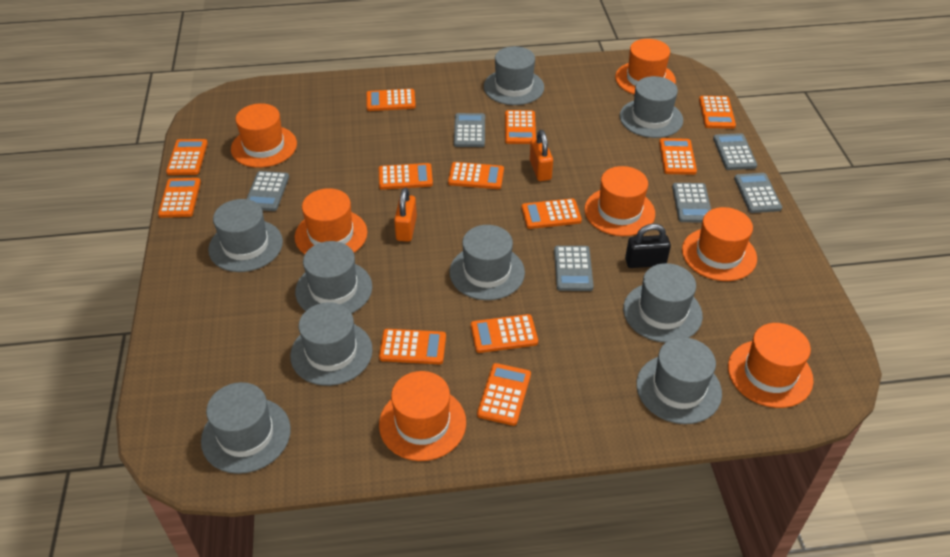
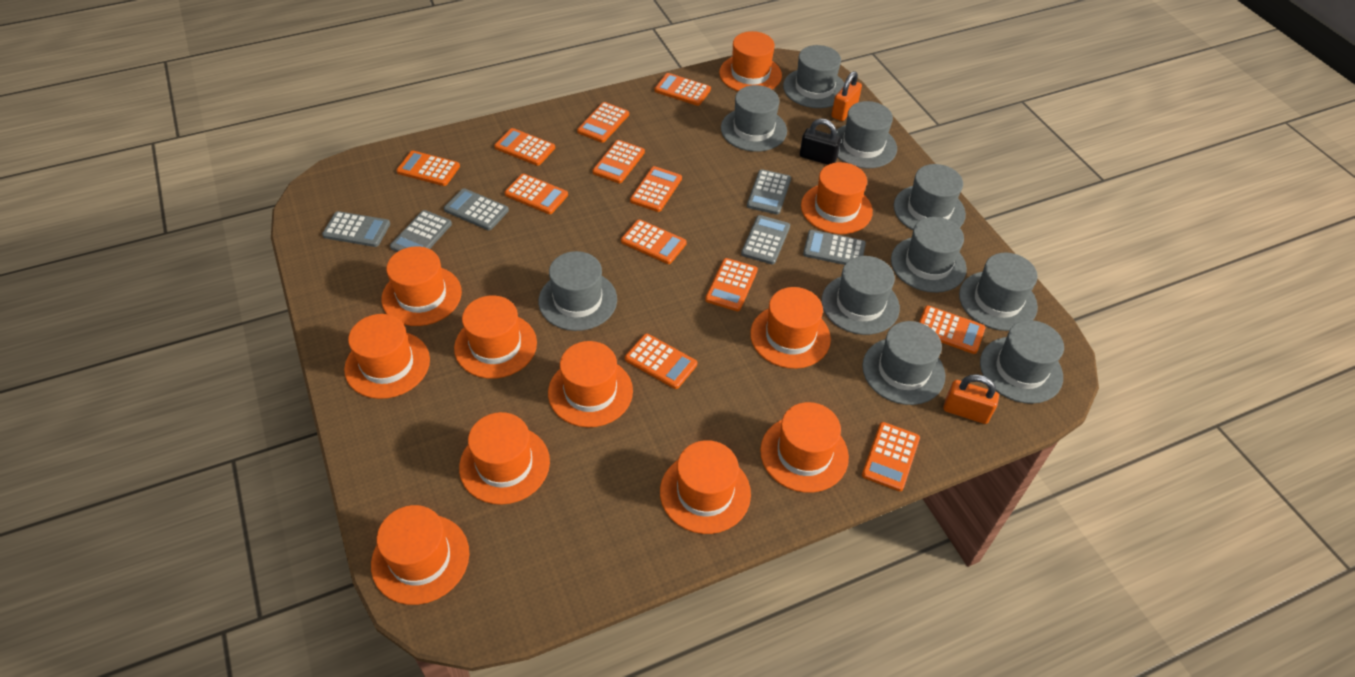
grey hat: 9 -> 10
orange hat: 7 -> 11

